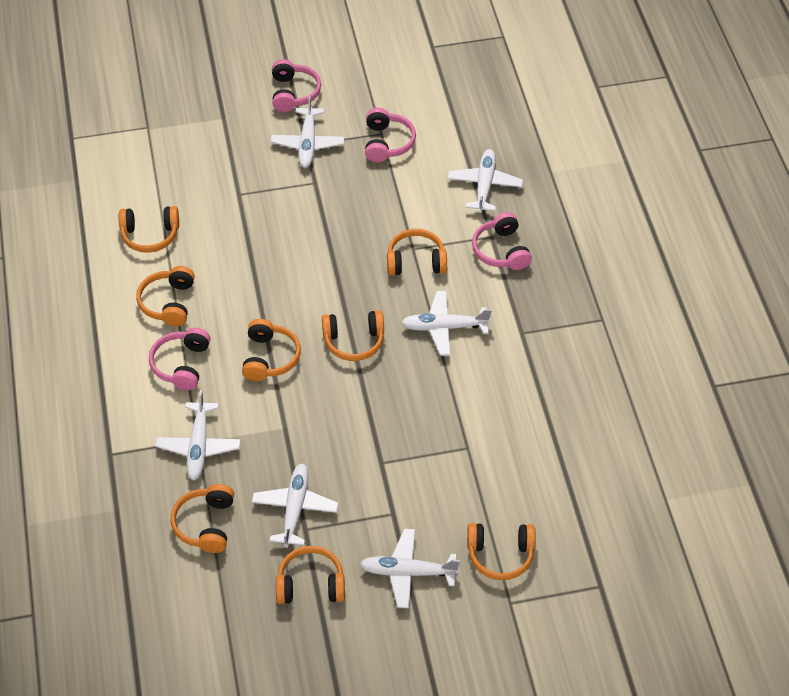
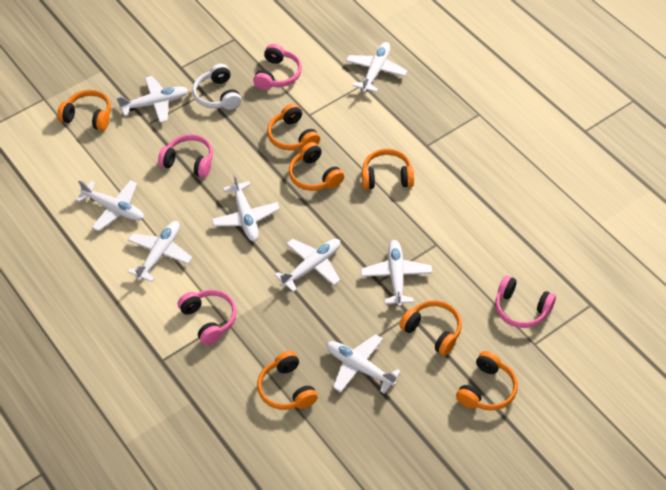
orange headphones: 8 -> 7
white headphones: 0 -> 1
white plane: 6 -> 8

